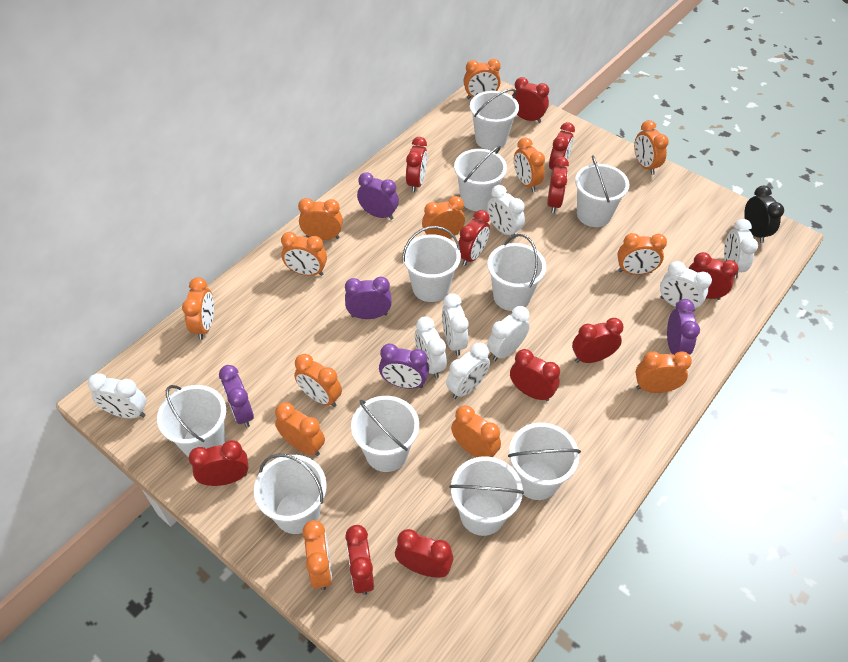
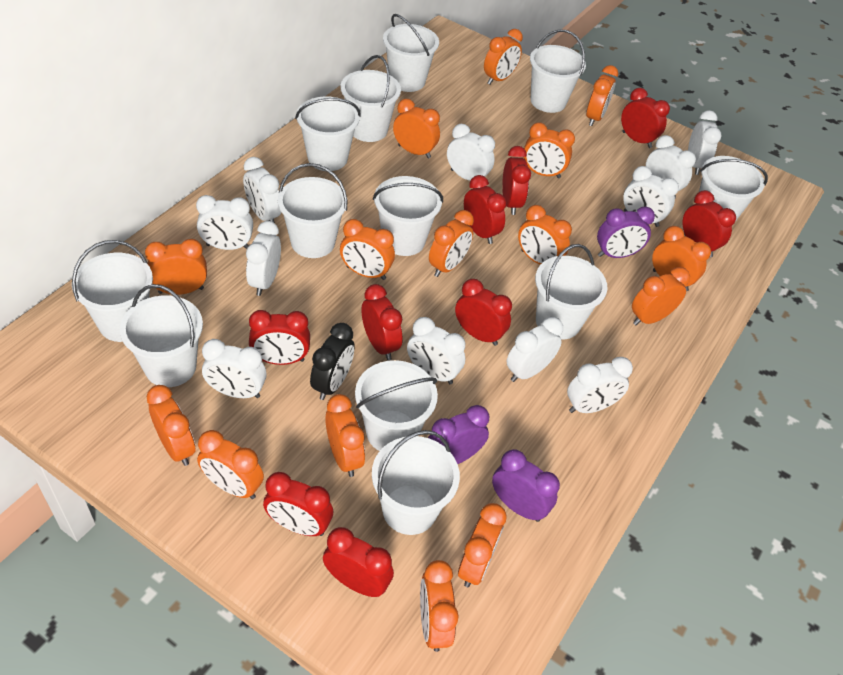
orange clock: 13 -> 15
purple clock: 5 -> 3
red clock: 11 -> 9
white bucket: 10 -> 12
white clock: 8 -> 11

